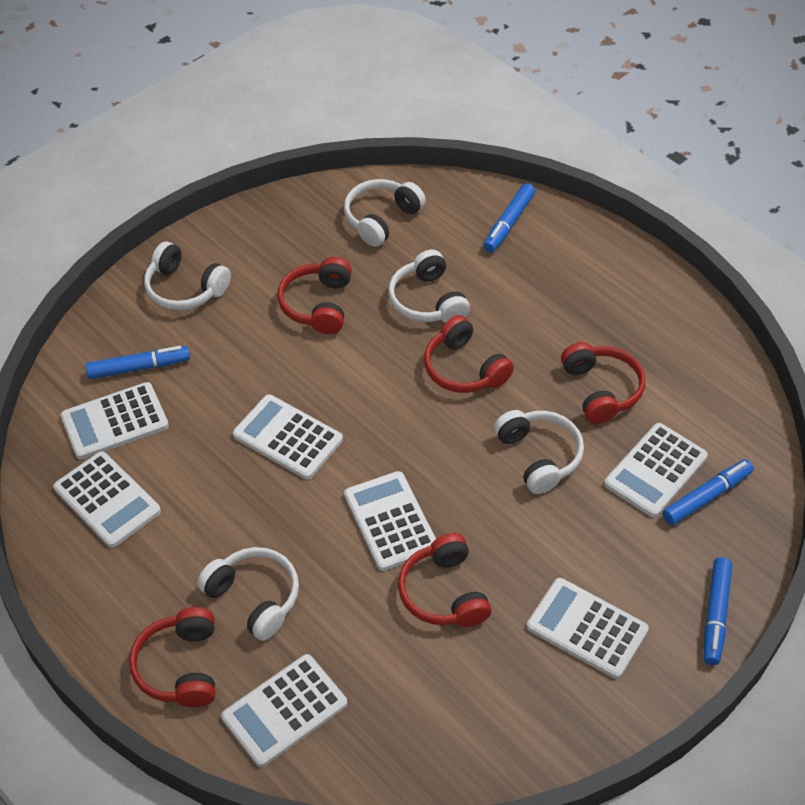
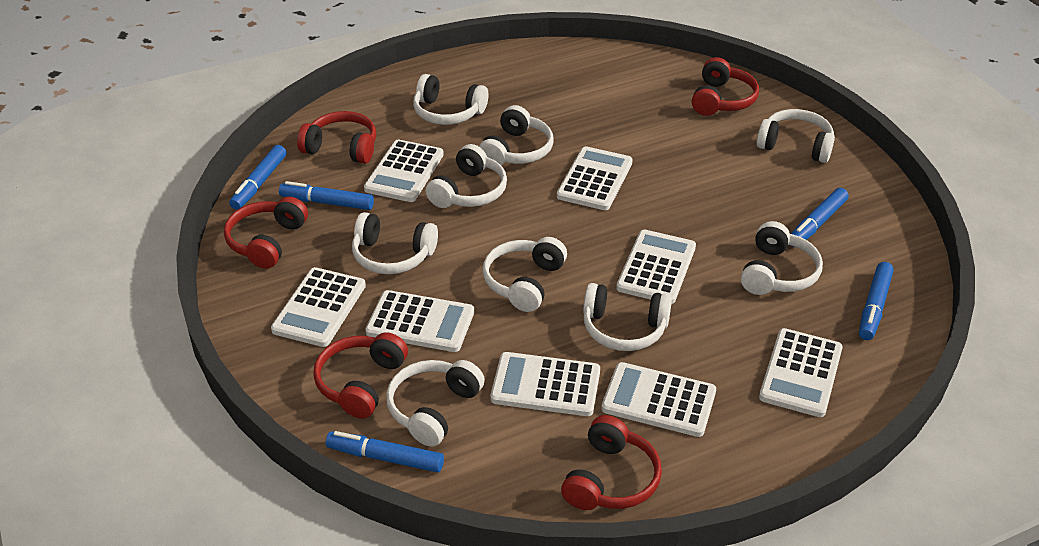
blue marker: 4 -> 5
white calculator: 7 -> 8
white headphones: 5 -> 9

